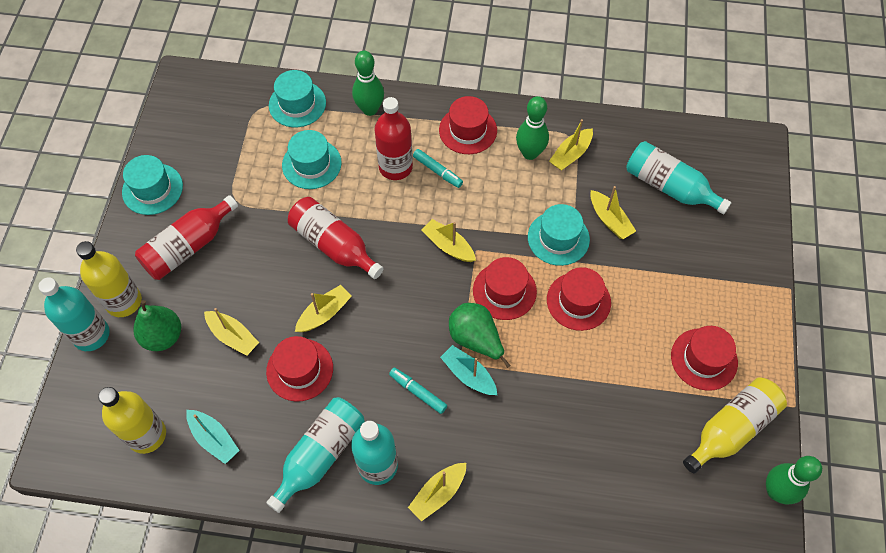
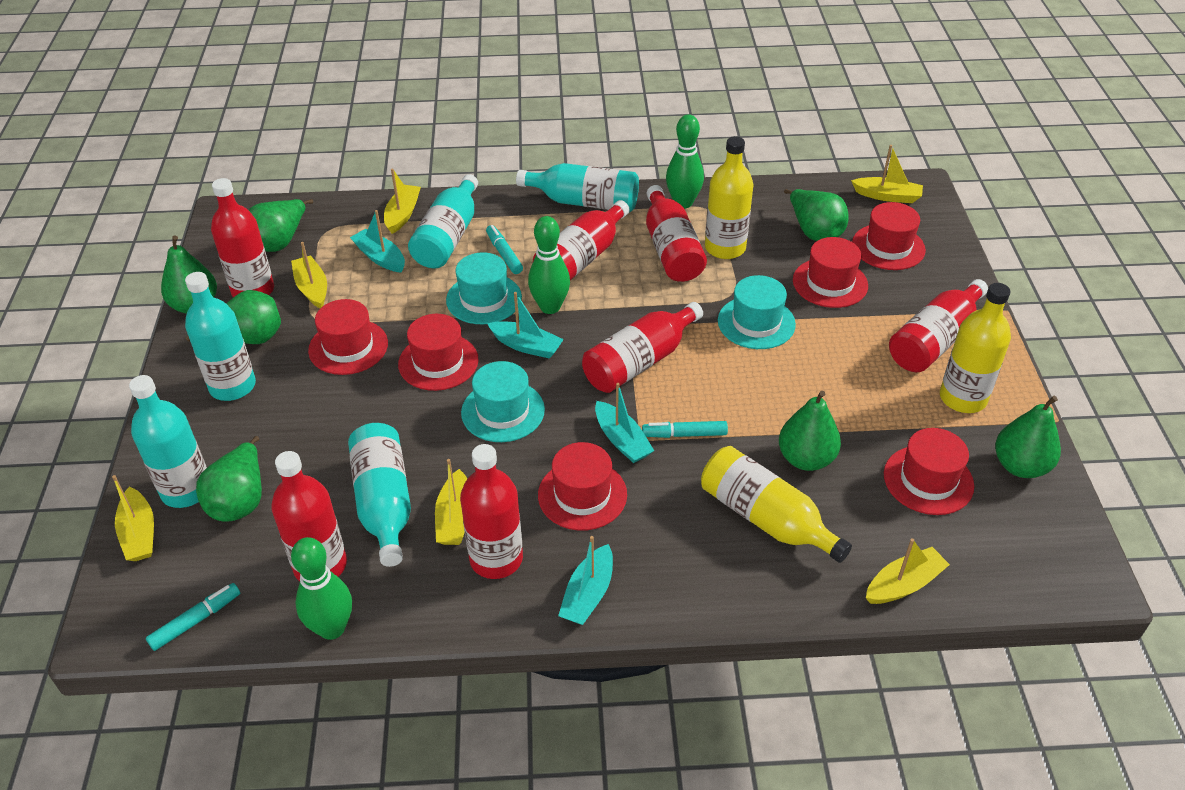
green pear: 2 -> 7
red bottle: 3 -> 7
red hat: 5 -> 6
turquoise boat: 2 -> 4
turquoise bottle: 4 -> 5
turquoise hat: 4 -> 3
turquoise marker: 2 -> 3

